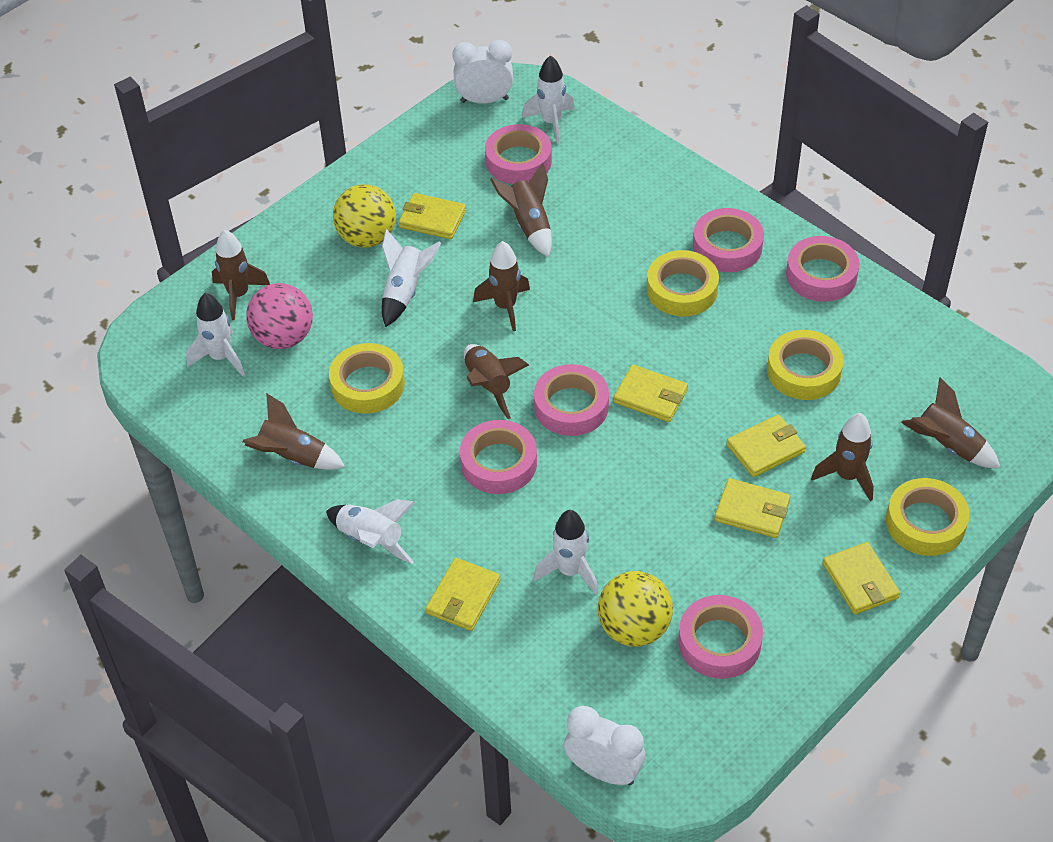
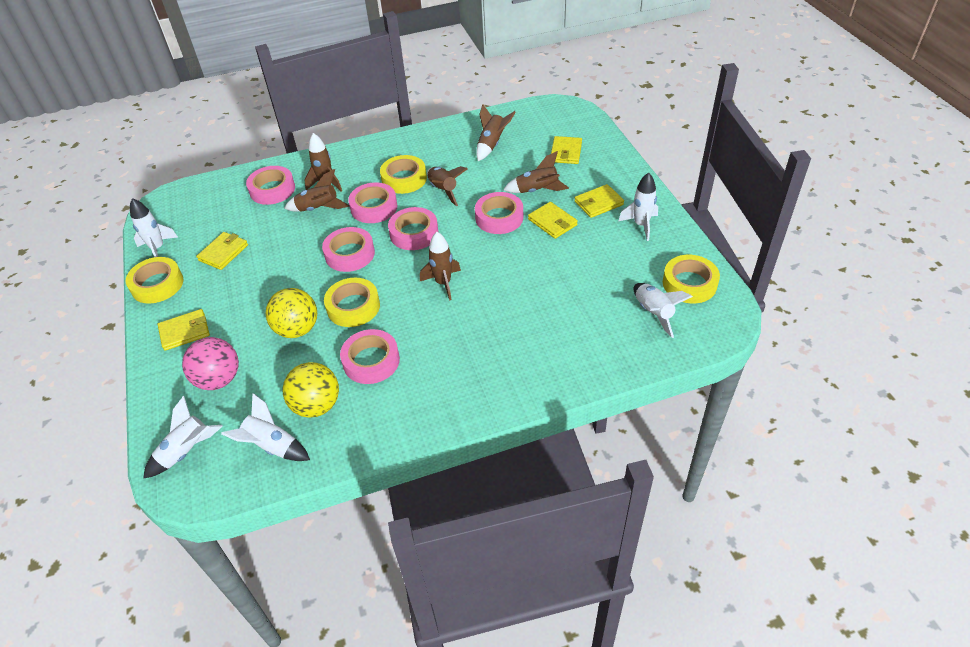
brown rocket: 7 -> 6
white clock: 2 -> 0
yellow wallet: 6 -> 5

